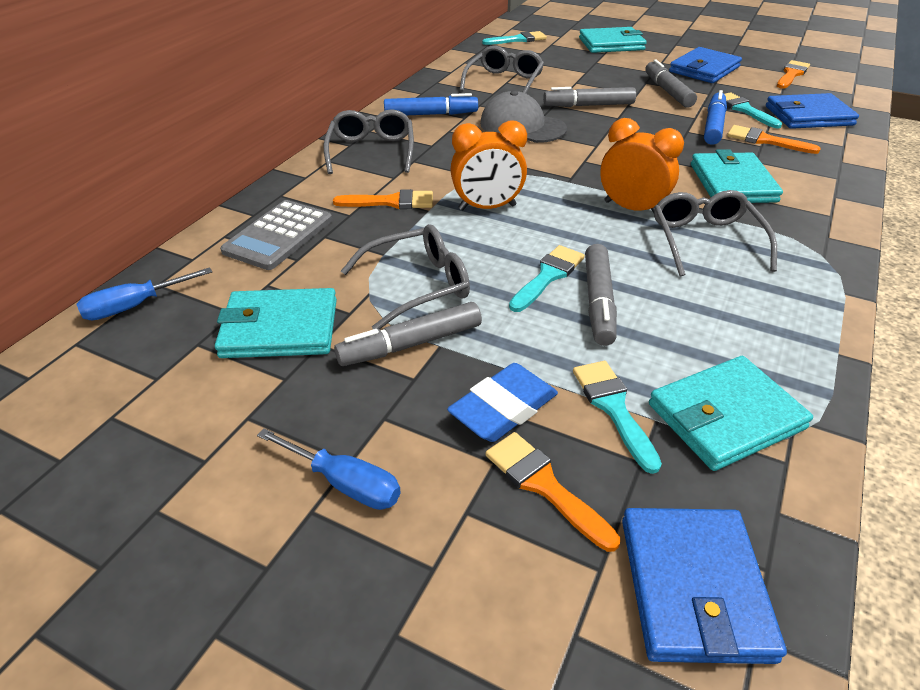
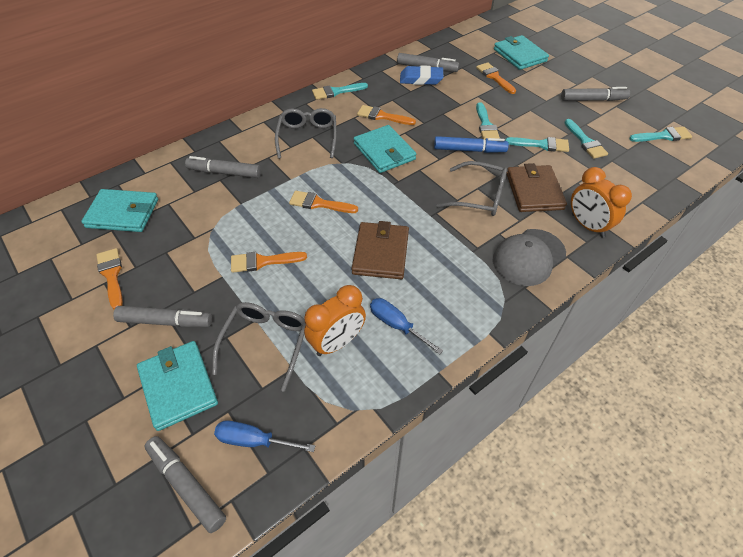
blue marker: 2 -> 1
blue wallet: 3 -> 0
brown wallet: 0 -> 2
grey calculator: 1 -> 0
grey glasses: 4 -> 3
grey marker: 4 -> 5
orange brush: 4 -> 5
turquoise brush: 4 -> 5

